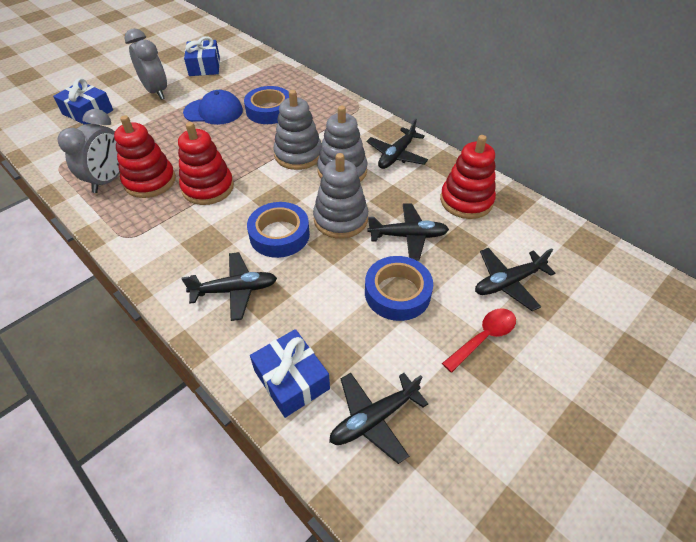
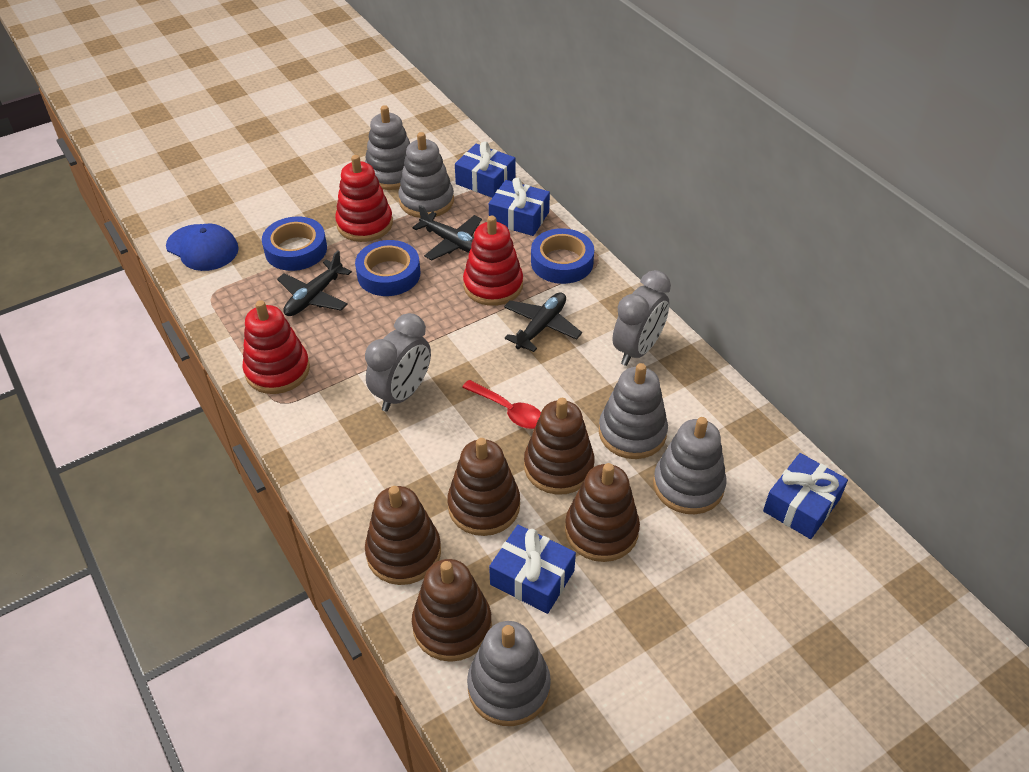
black plane: 5 -> 3
blue gift: 3 -> 4
brown stacking toy: 0 -> 5
grey stacking toy: 3 -> 5

